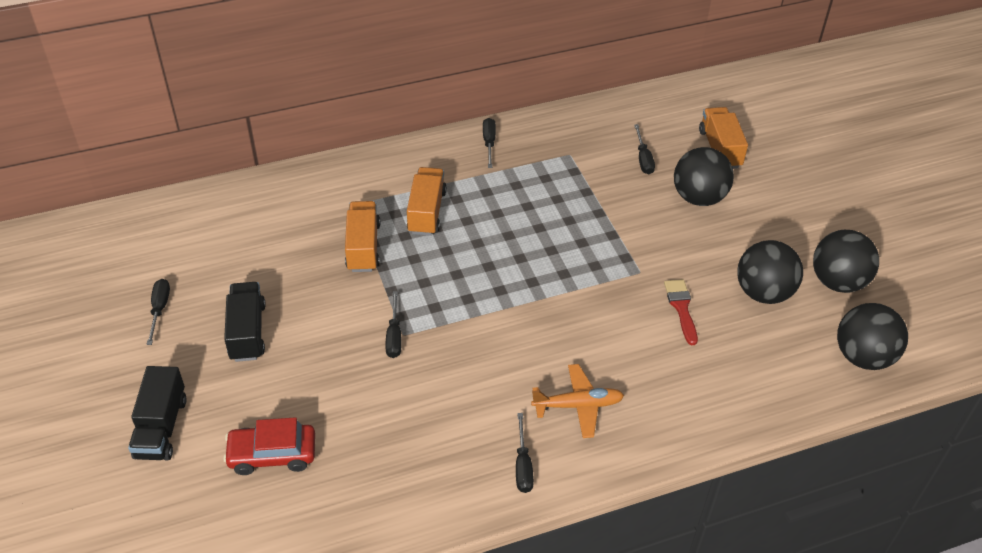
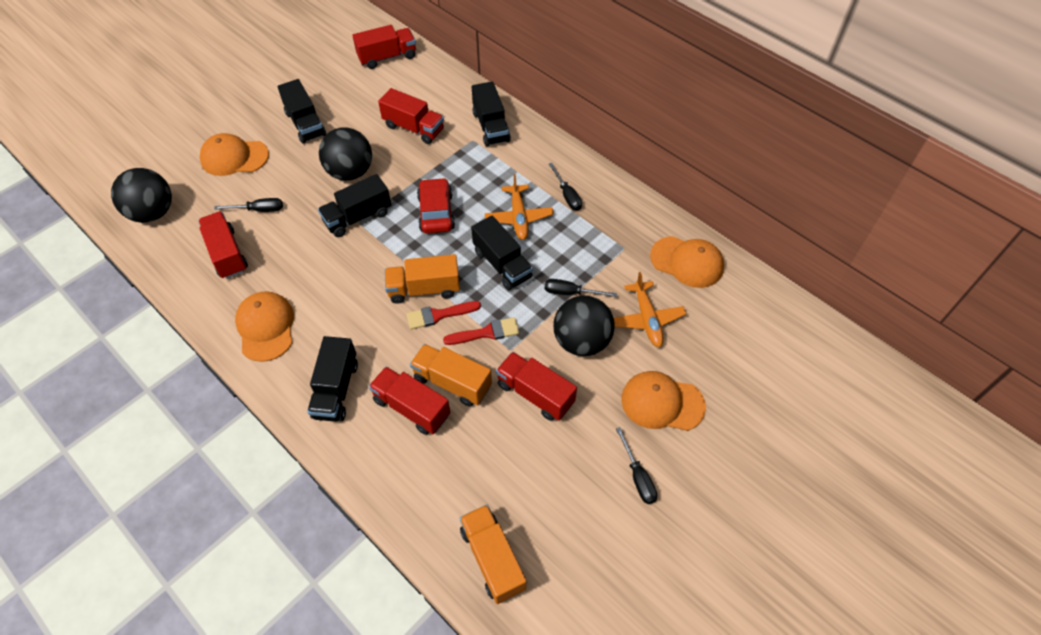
black ball: 4 -> 3
black screwdriver: 5 -> 4
black truck: 2 -> 5
orange cap: 0 -> 4
orange plane: 1 -> 2
red brush: 1 -> 2
red truck: 0 -> 5

